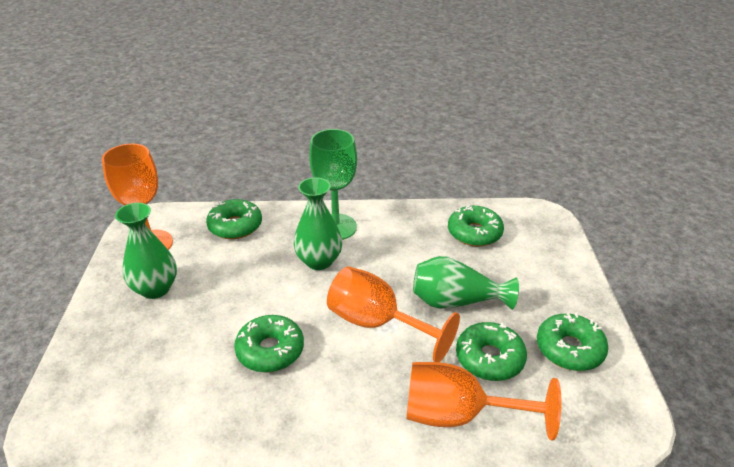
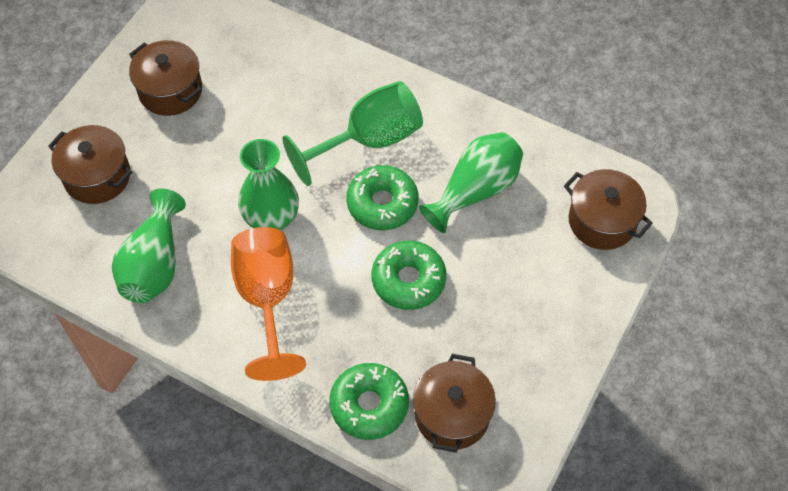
brown pot: 0 -> 4
green donut: 5 -> 3
orange goblet: 3 -> 1

